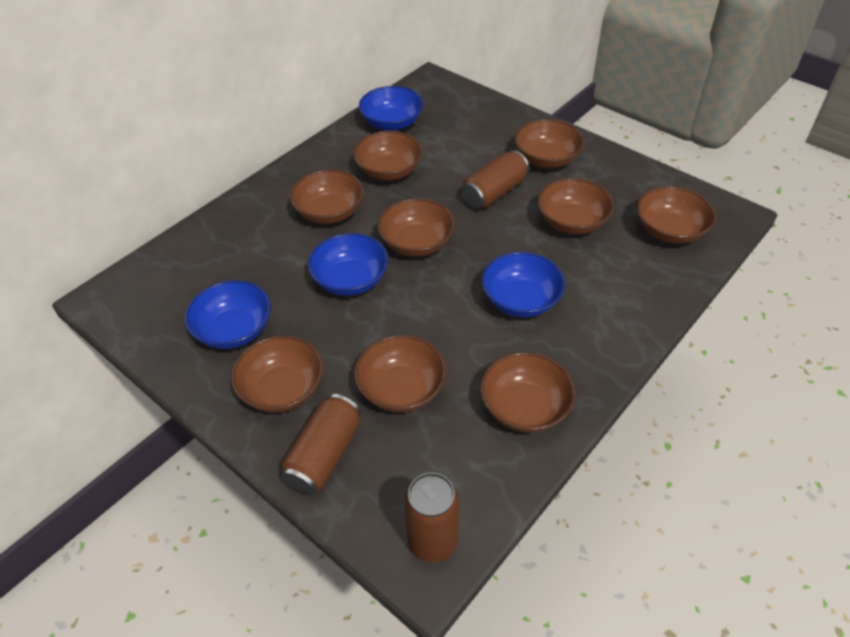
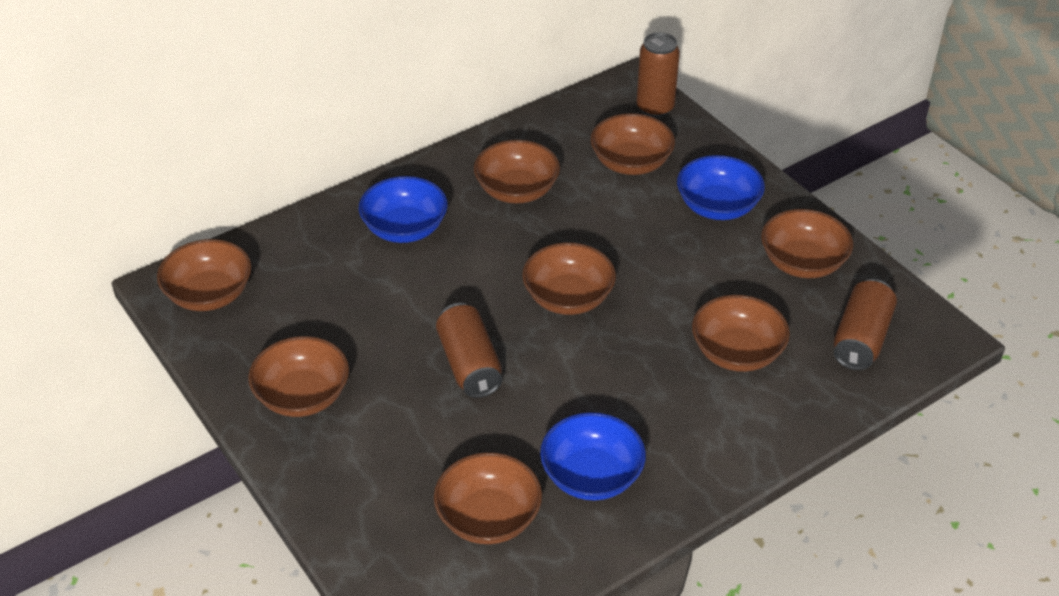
blue bowl: 4 -> 3
brown bowl: 9 -> 8

